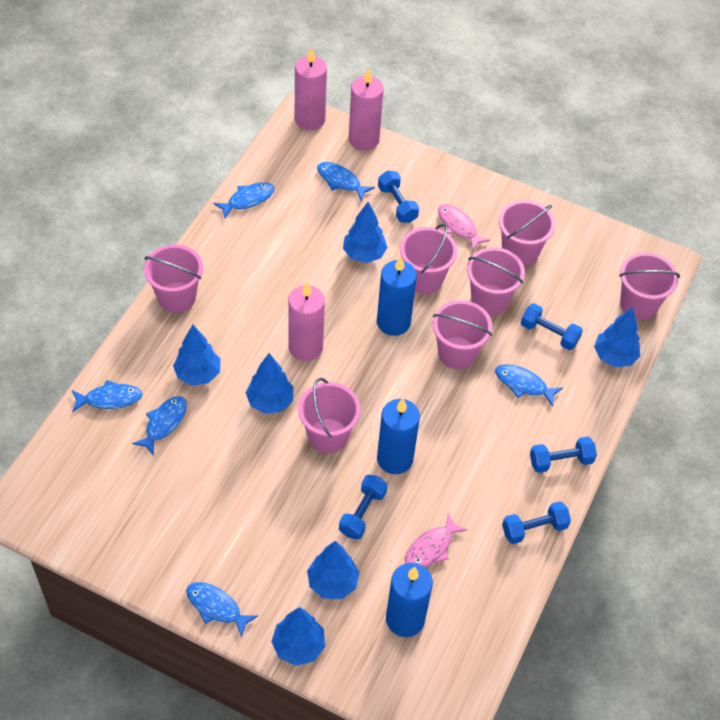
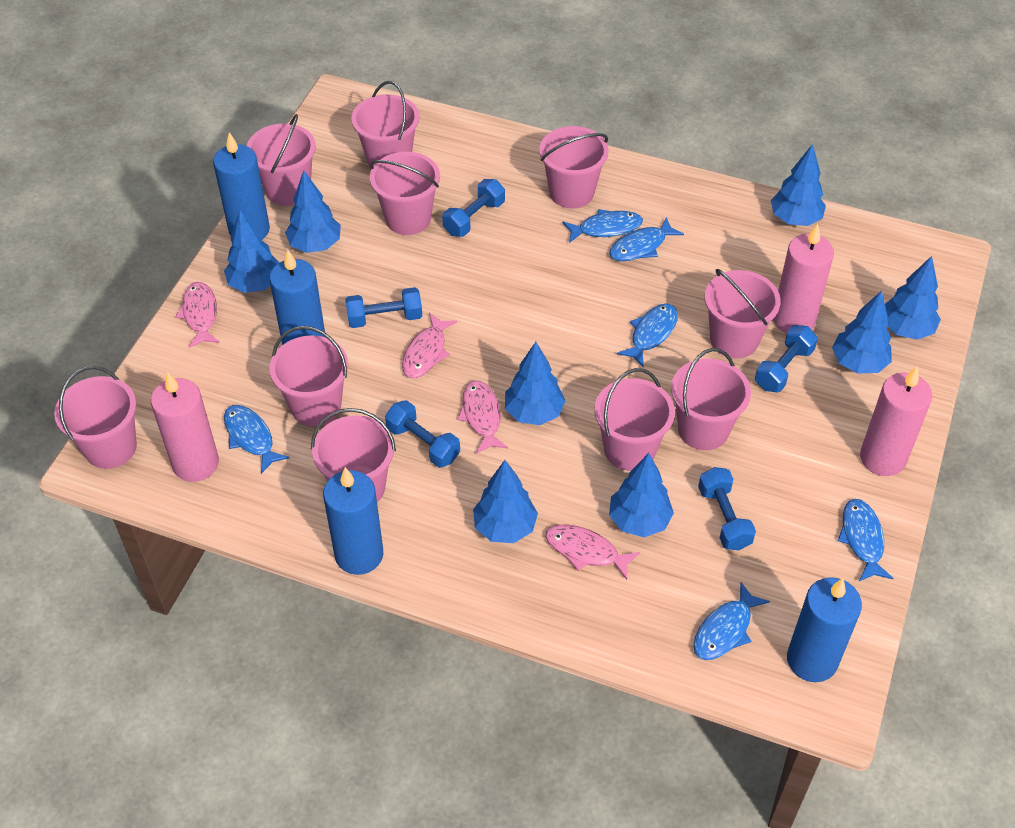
blue candle: 3 -> 4
blue tree: 6 -> 8
pink bucket: 7 -> 10
pink fish: 2 -> 4

